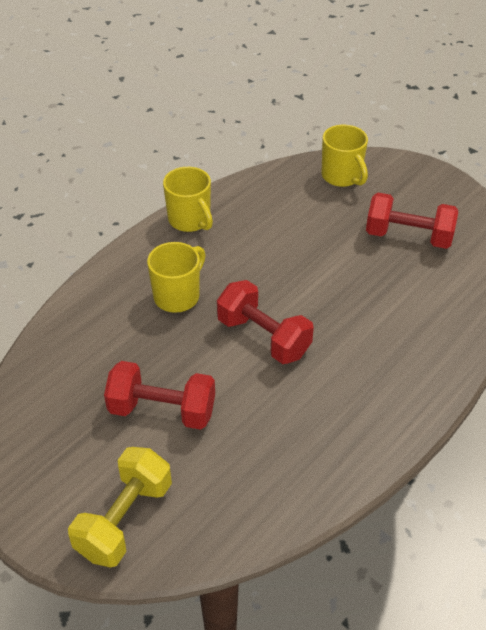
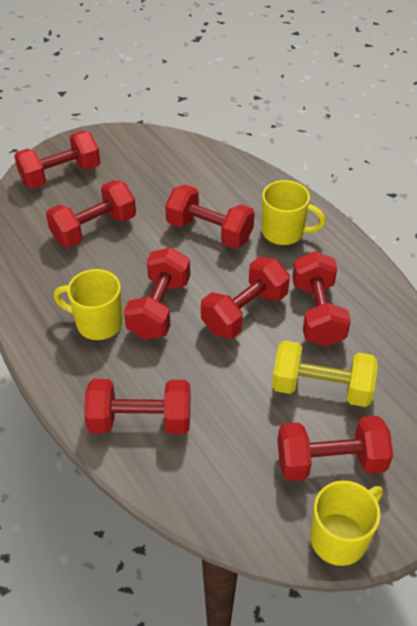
red dumbbell: 3 -> 8

